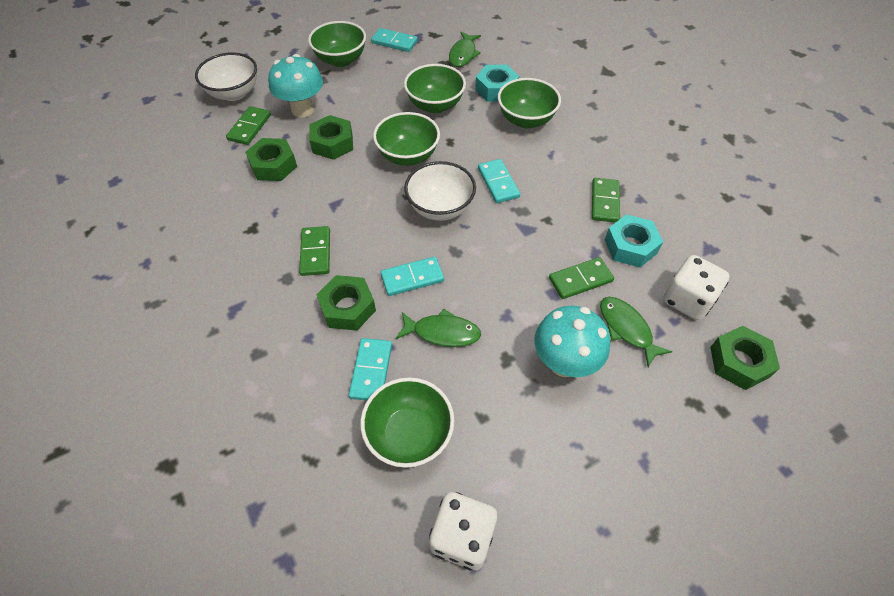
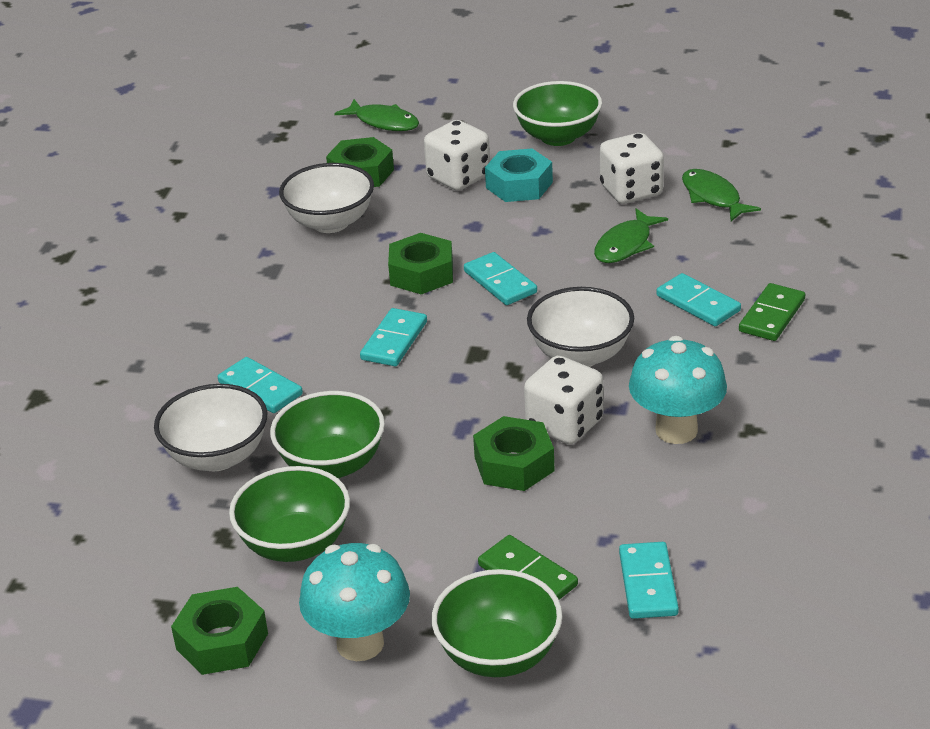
green bowl: 5 -> 4
green domino: 4 -> 2
turquoise domino: 4 -> 5
turquoise nut: 2 -> 1
white bowl: 2 -> 3
white dice: 2 -> 3

